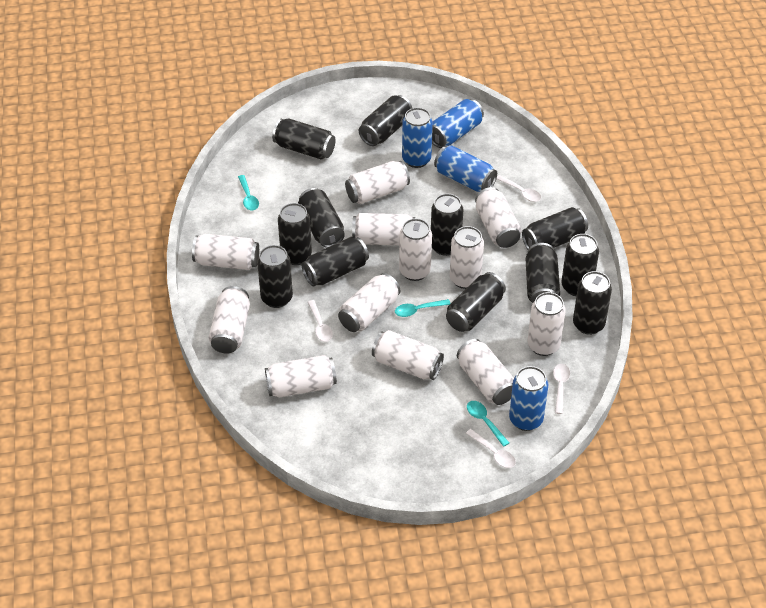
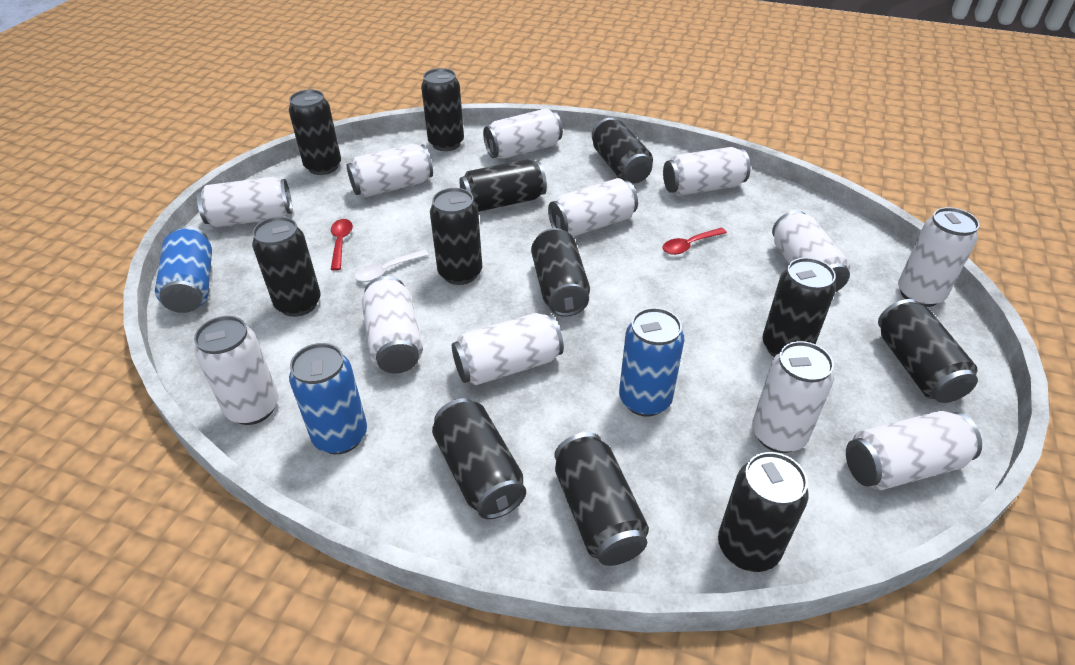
blue can: 4 -> 3
red spoon: 0 -> 2
turquoise spoon: 3 -> 0
white spoon: 4 -> 1

